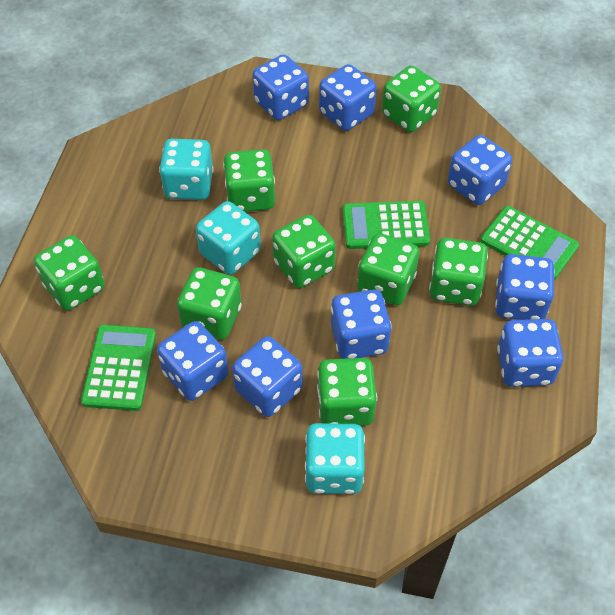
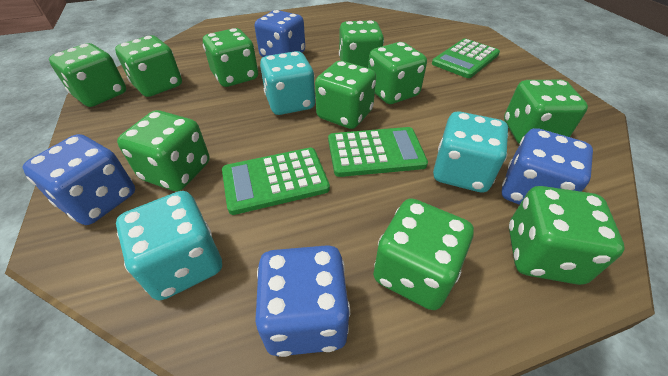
blue dice: 8 -> 4
green dice: 8 -> 10

